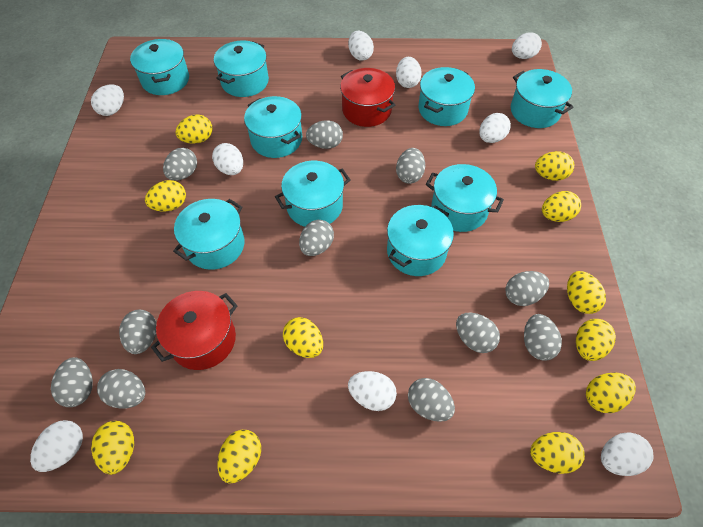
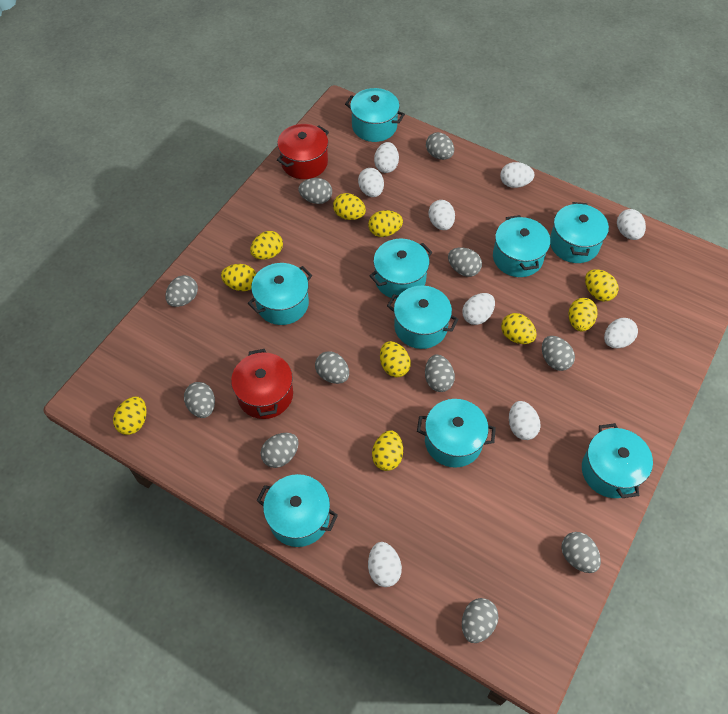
yellow egg: 11 -> 10

